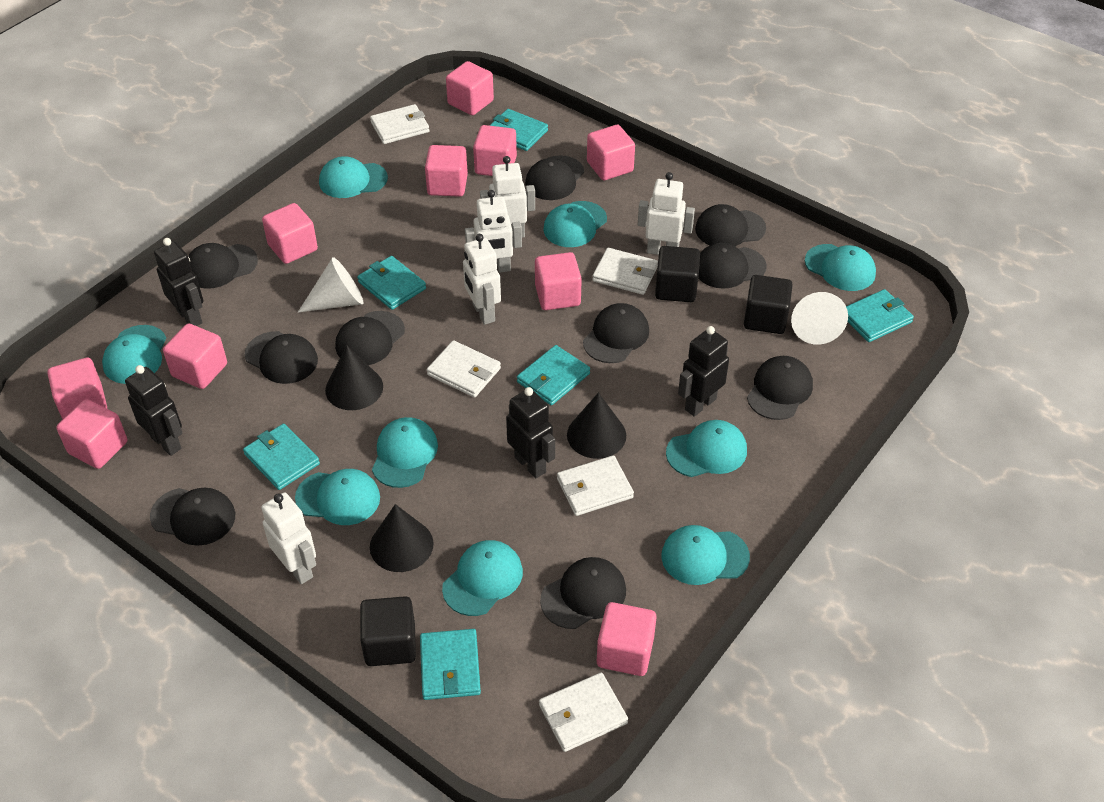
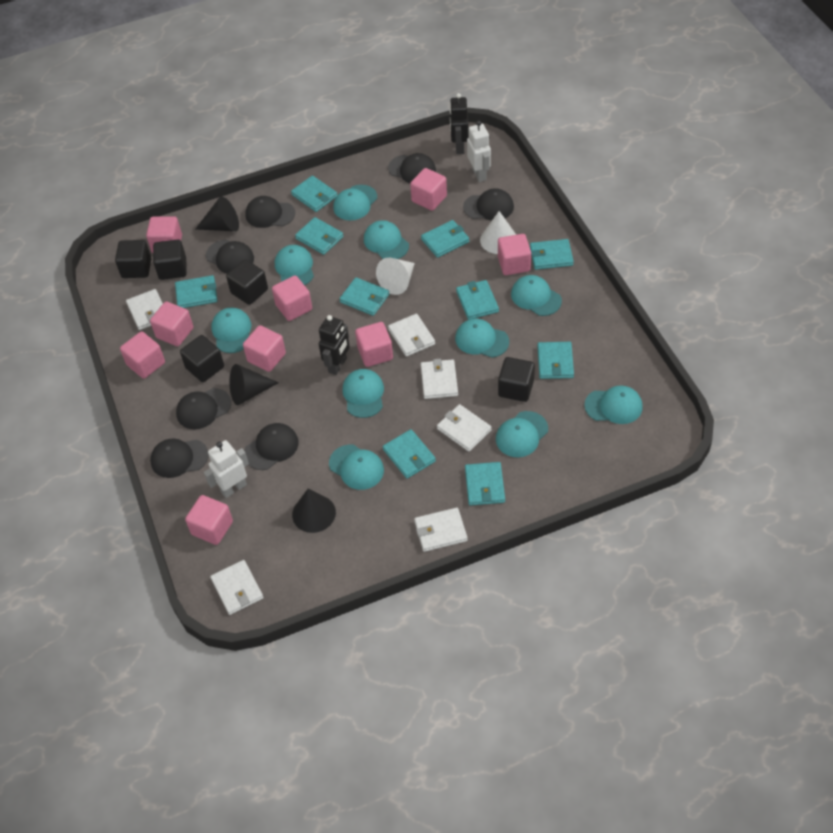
black cap: 10 -> 7
black cube: 3 -> 5
black robot: 4 -> 2
pink cube: 10 -> 9
turquoise cap: 9 -> 10
turquoise wallet: 6 -> 10
white robot: 5 -> 2
white wallet: 5 -> 6

